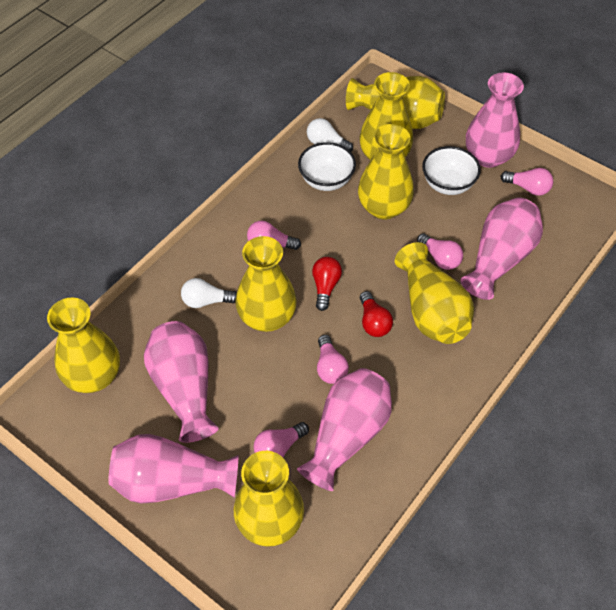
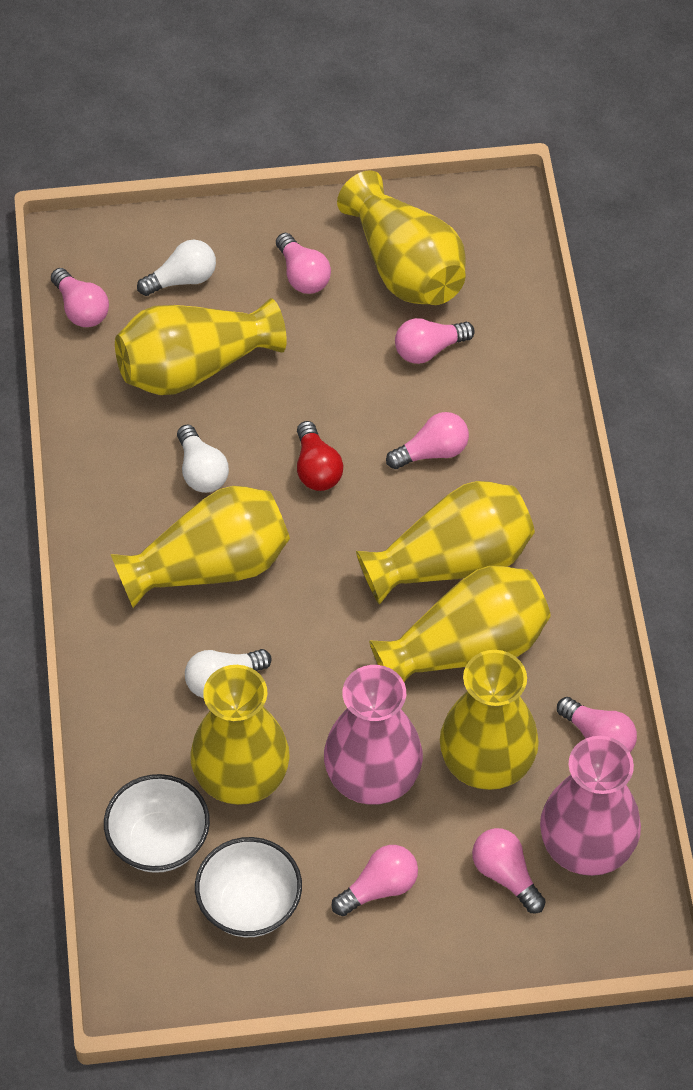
pink light bulb: 5 -> 7
pink vase: 5 -> 2
red light bulb: 2 -> 1
white light bulb: 2 -> 3

